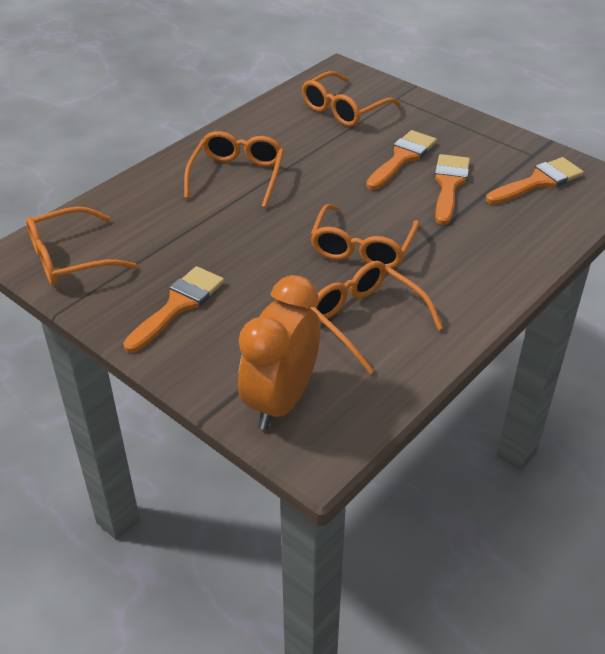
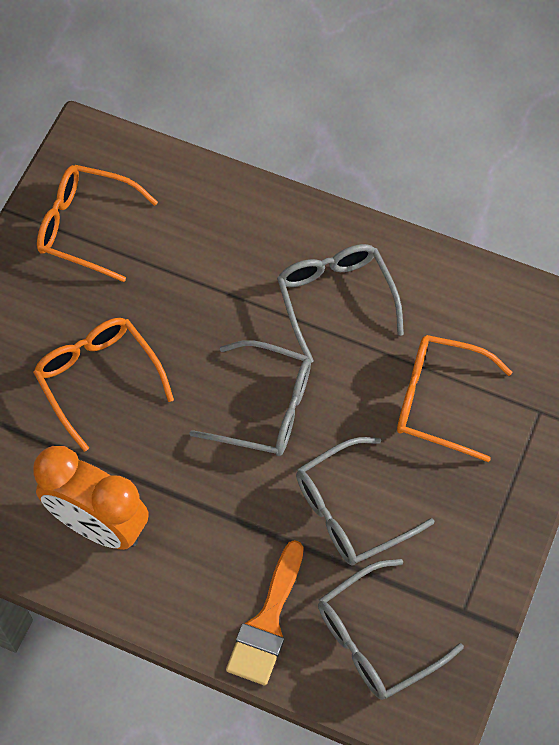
grey glasses: 0 -> 4
orange brush: 4 -> 1
orange glasses: 5 -> 3

